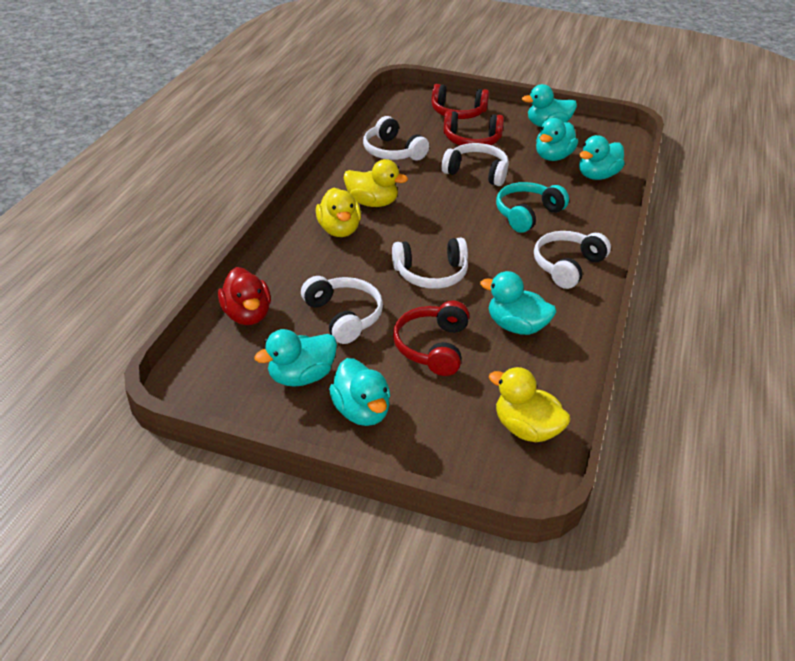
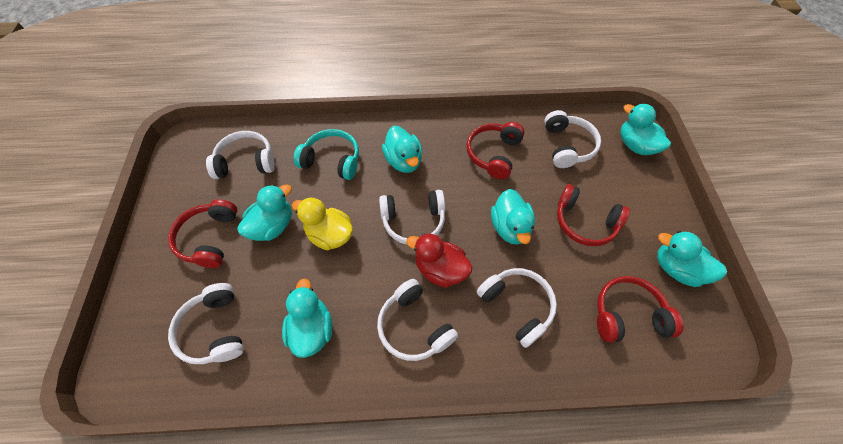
red headphones: 3 -> 4
white headphones: 5 -> 6
yellow duck: 3 -> 1

